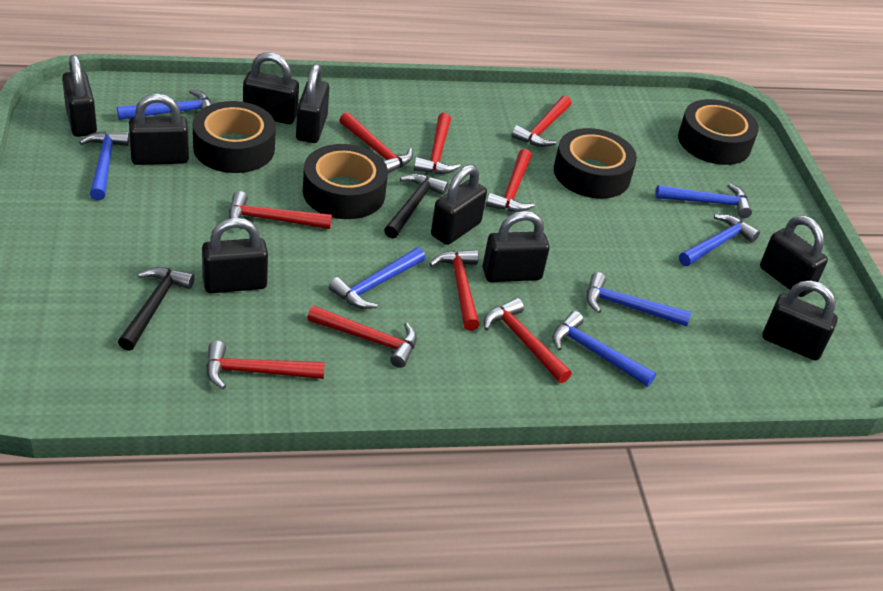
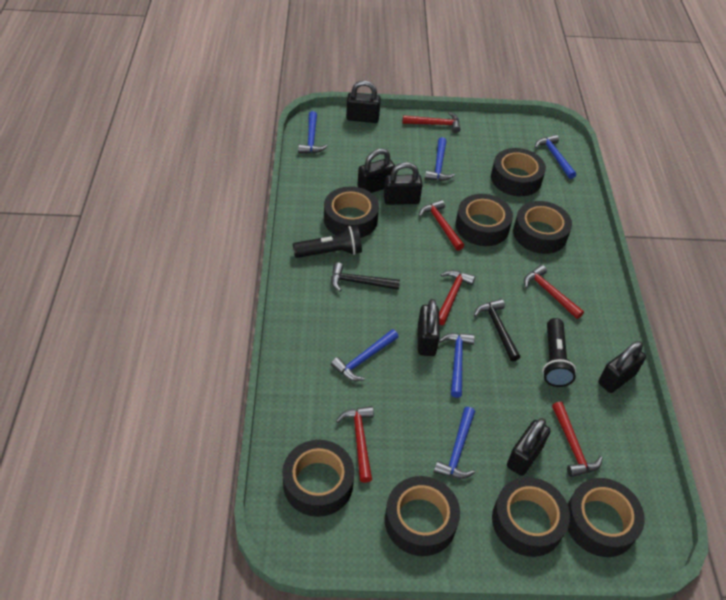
black flashlight: 0 -> 2
black padlock: 9 -> 6
black tape: 4 -> 8
blue hammer: 7 -> 6
red hammer: 9 -> 6

